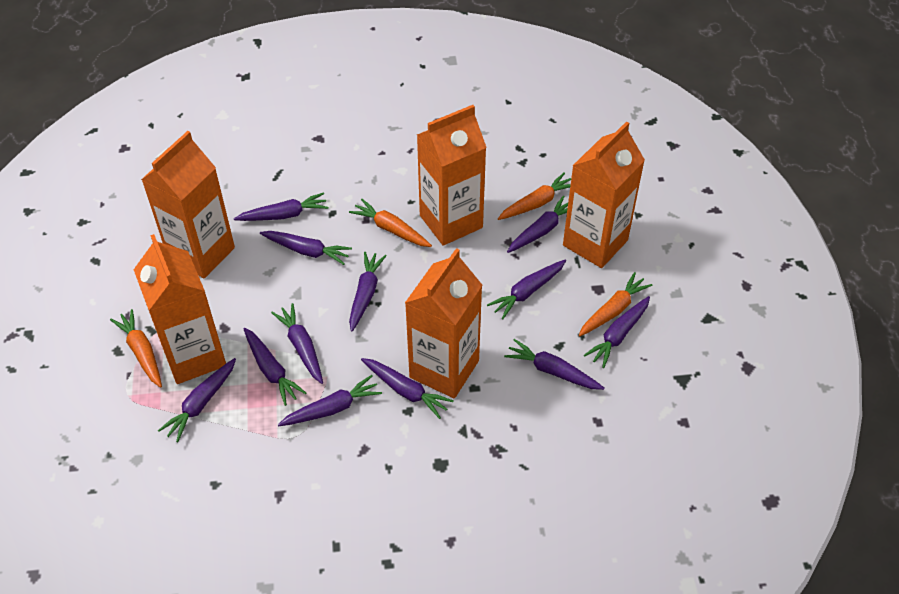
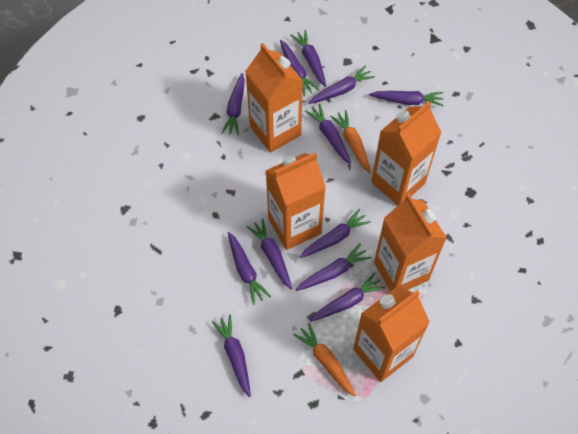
orange carrot: 4 -> 2

